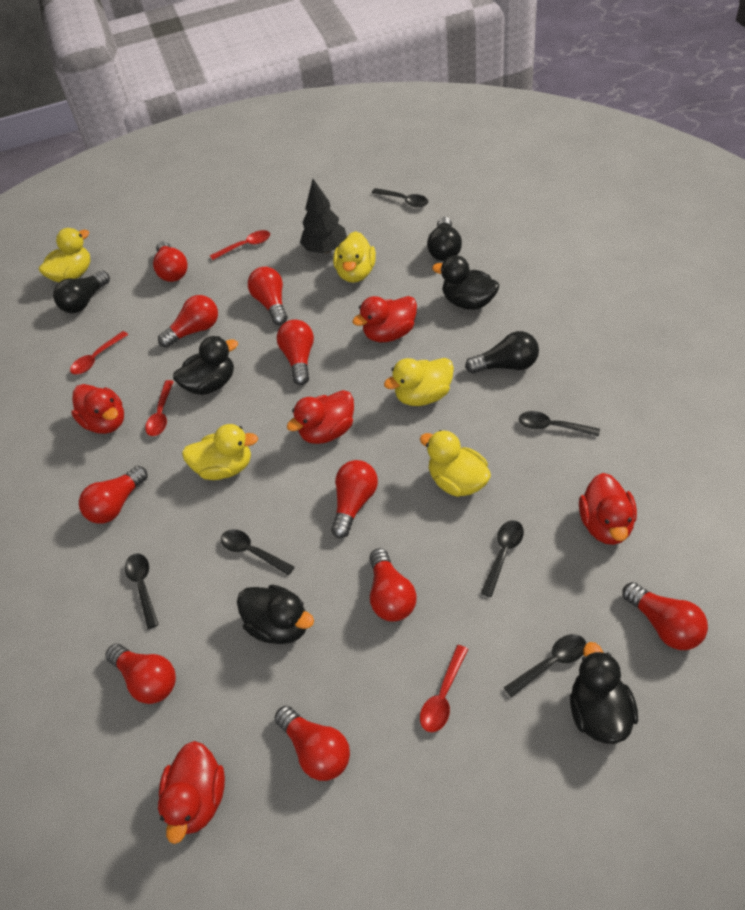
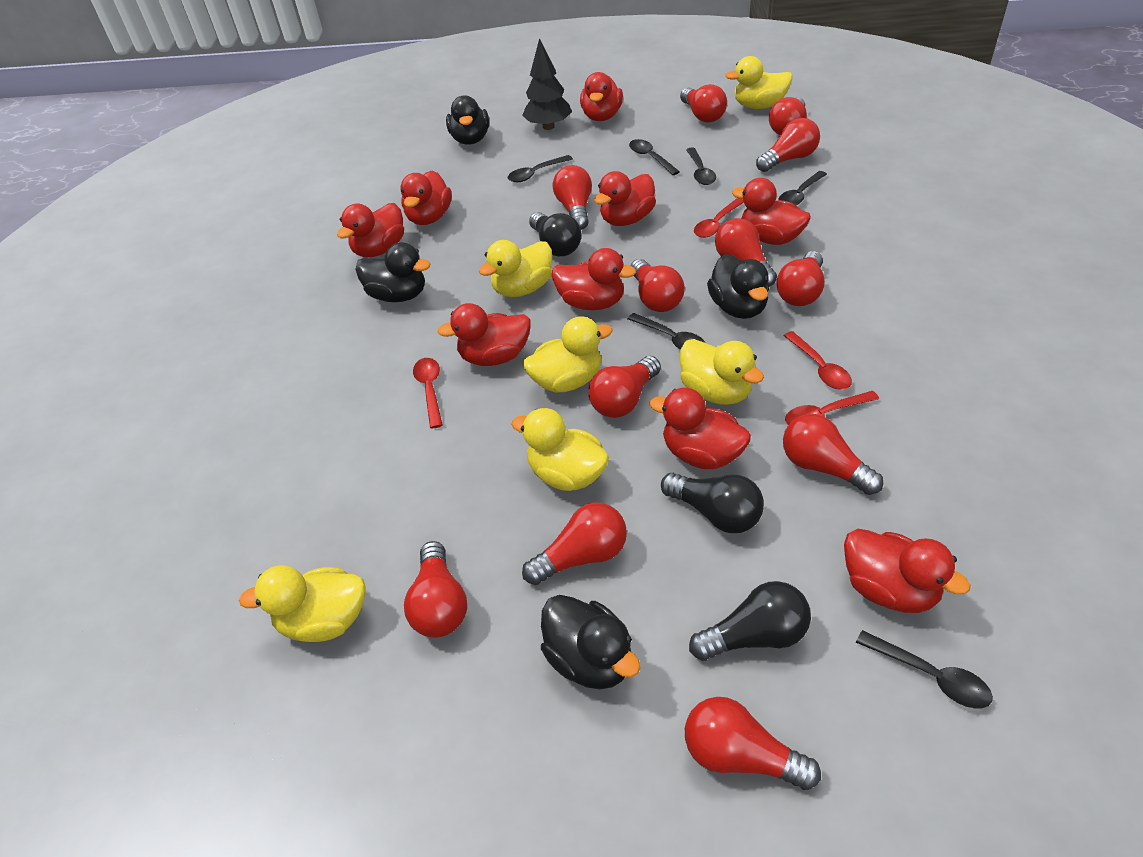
red duck: 5 -> 9
red light bulb: 10 -> 12
yellow duck: 5 -> 6

